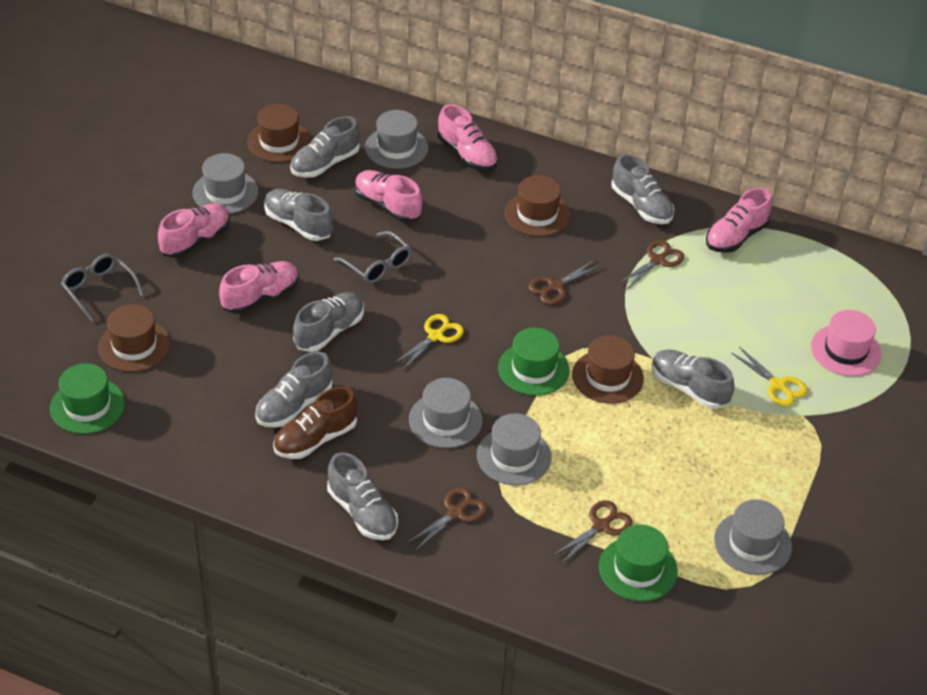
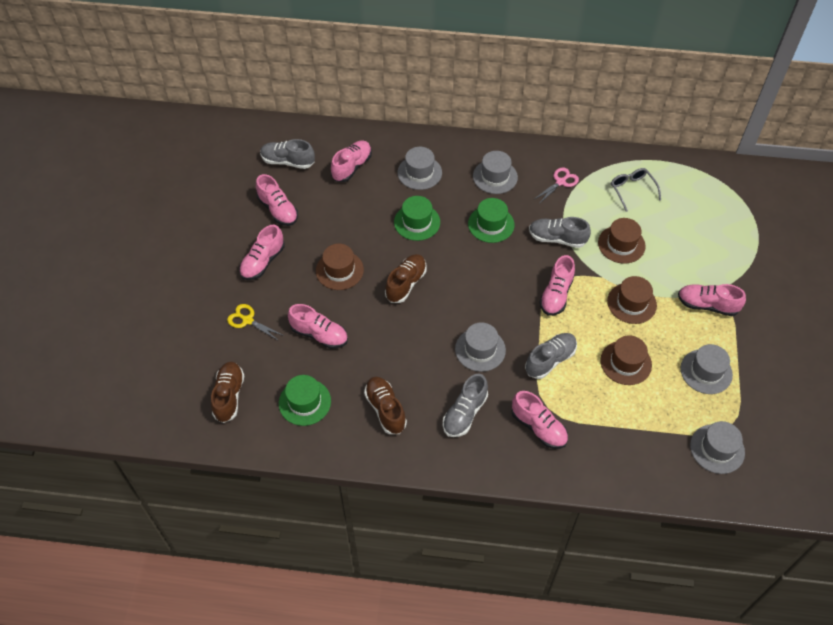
brown scissors: 4 -> 0
brown shoe: 1 -> 3
grey glasses: 2 -> 1
grey shoe: 7 -> 4
pink hat: 1 -> 0
pink scissors: 0 -> 1
pink shoe: 5 -> 7
yellow scissors: 2 -> 1

